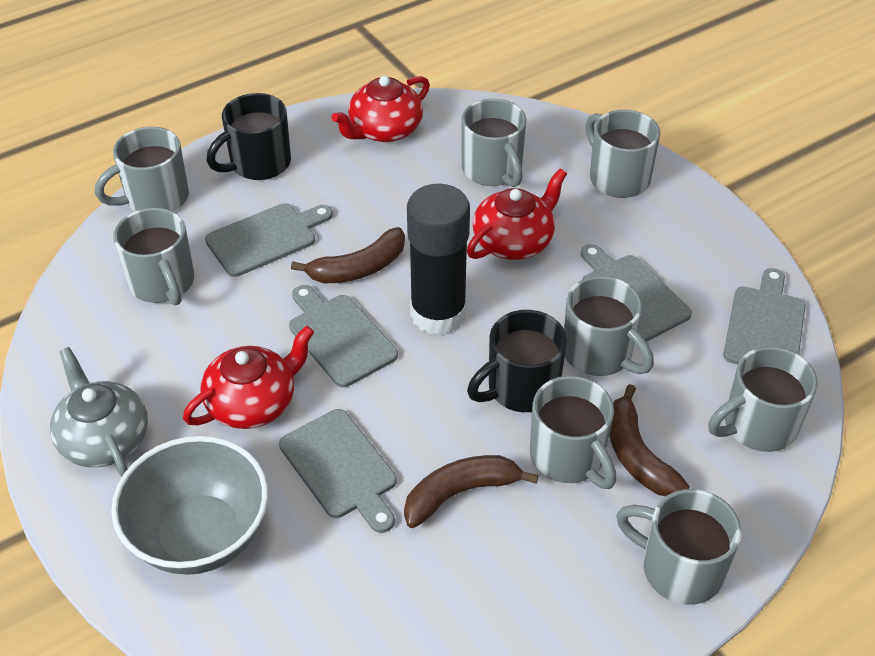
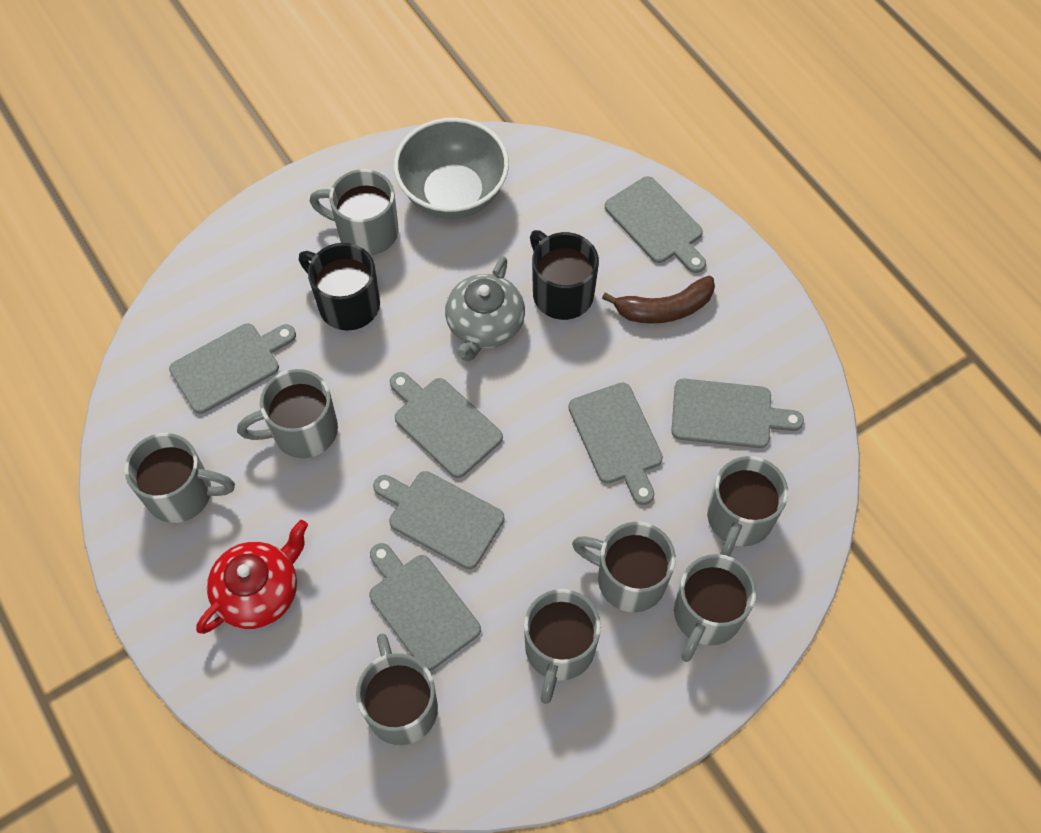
black glue stick: 1 -> 0
brown banana: 3 -> 1
grey cutting board: 5 -> 7
red teapot: 3 -> 1

